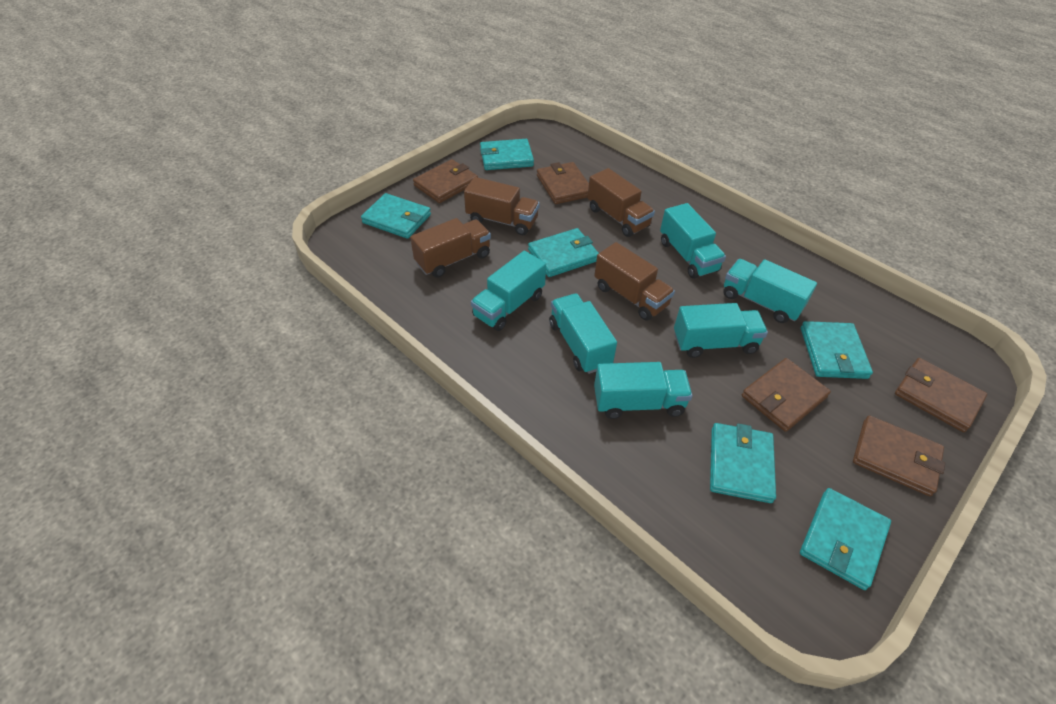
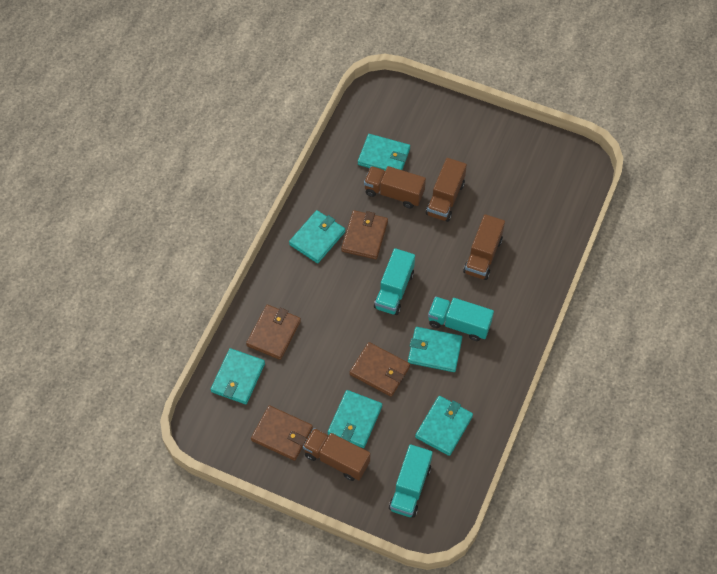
brown wallet: 5 -> 4
turquoise truck: 6 -> 3

